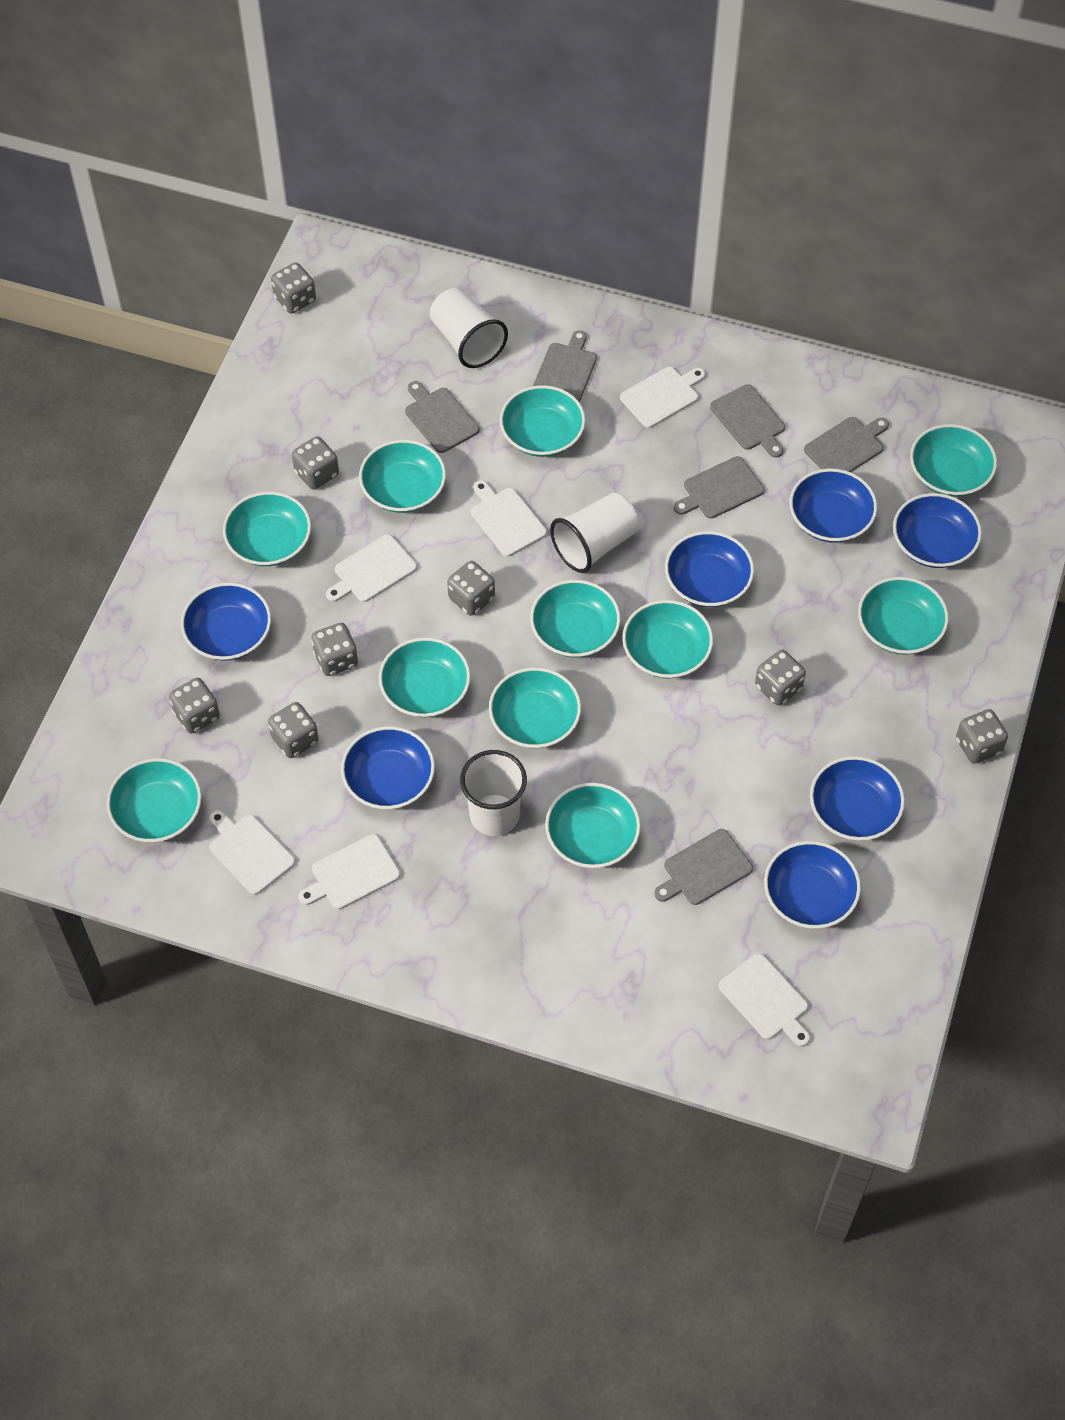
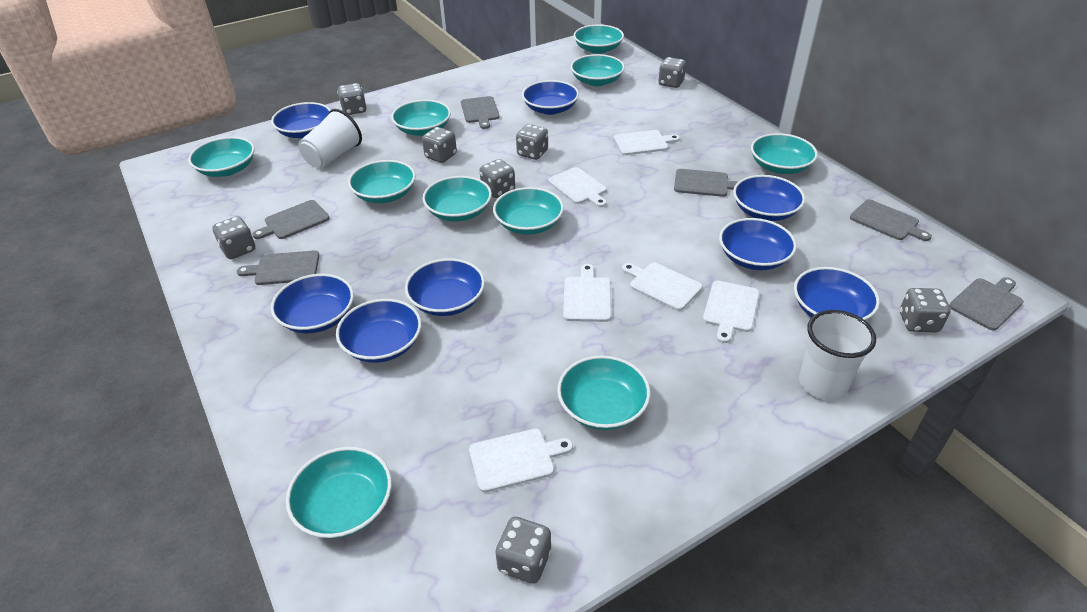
blue bowl: 7 -> 8
turquoise bowl: 11 -> 10
white cup: 3 -> 2

